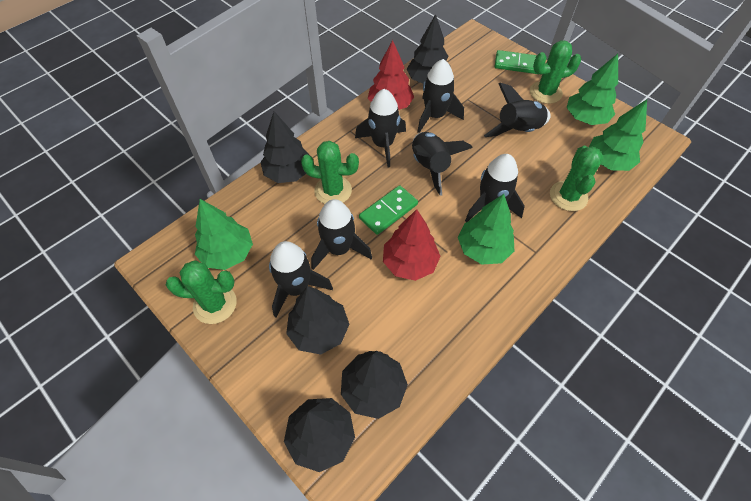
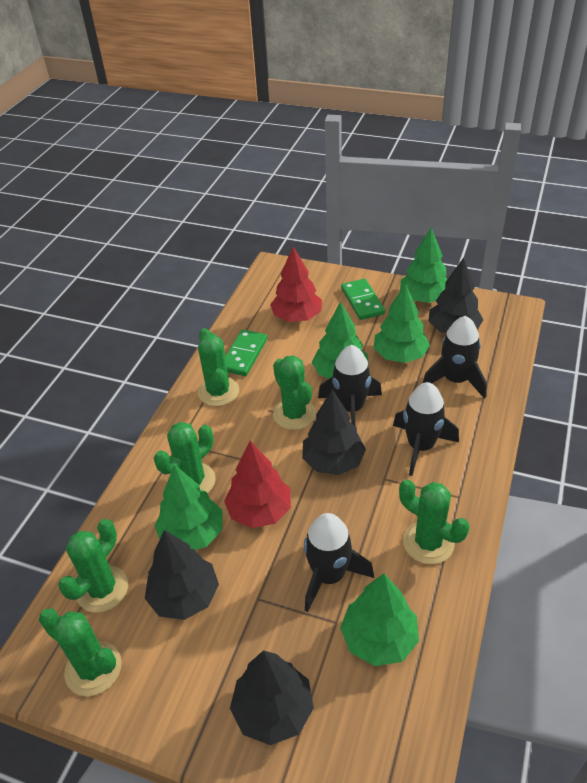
black rocket: 7 -> 4
black tree: 5 -> 4
green cactus: 4 -> 6
green tree: 4 -> 5

